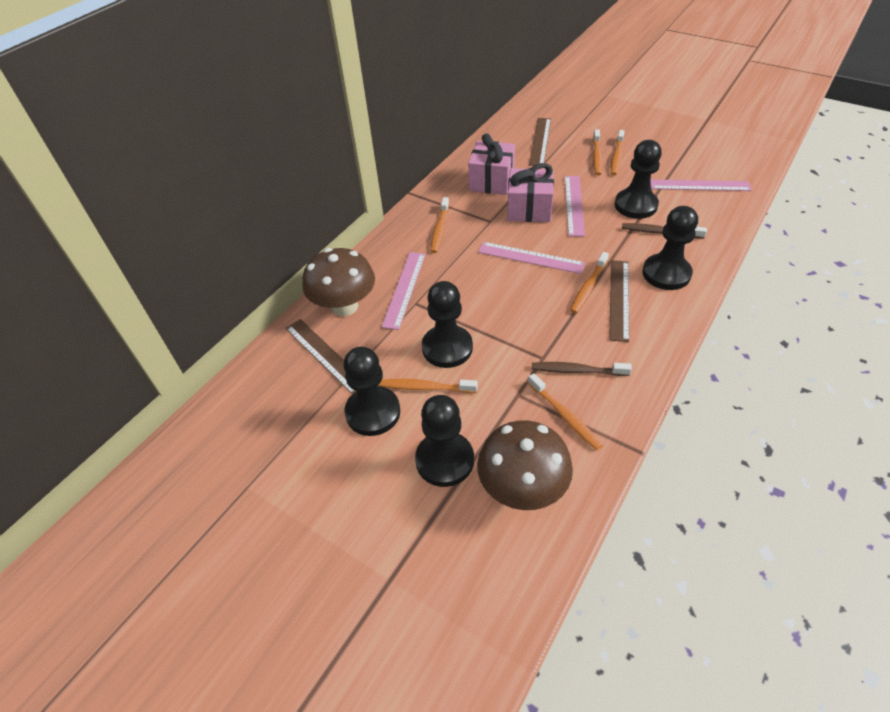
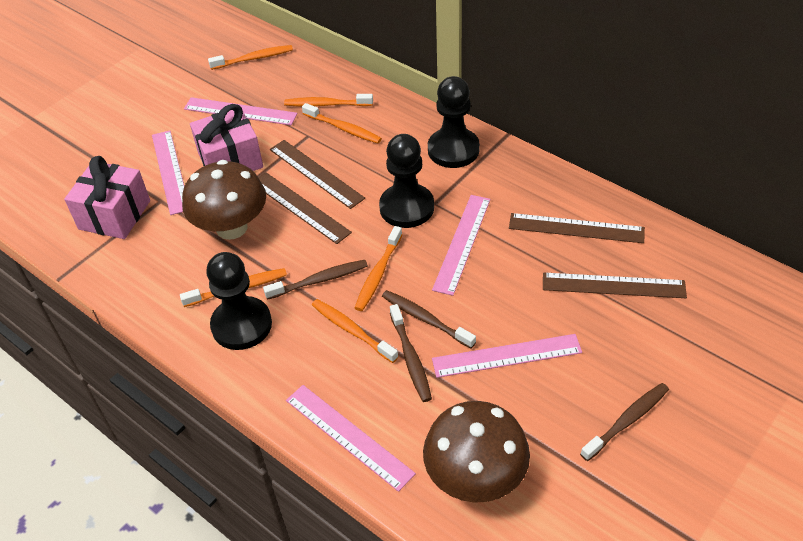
black pawn: 5 -> 3
brown ruler: 3 -> 4
brown toothbrush: 2 -> 4
pink ruler: 4 -> 5

